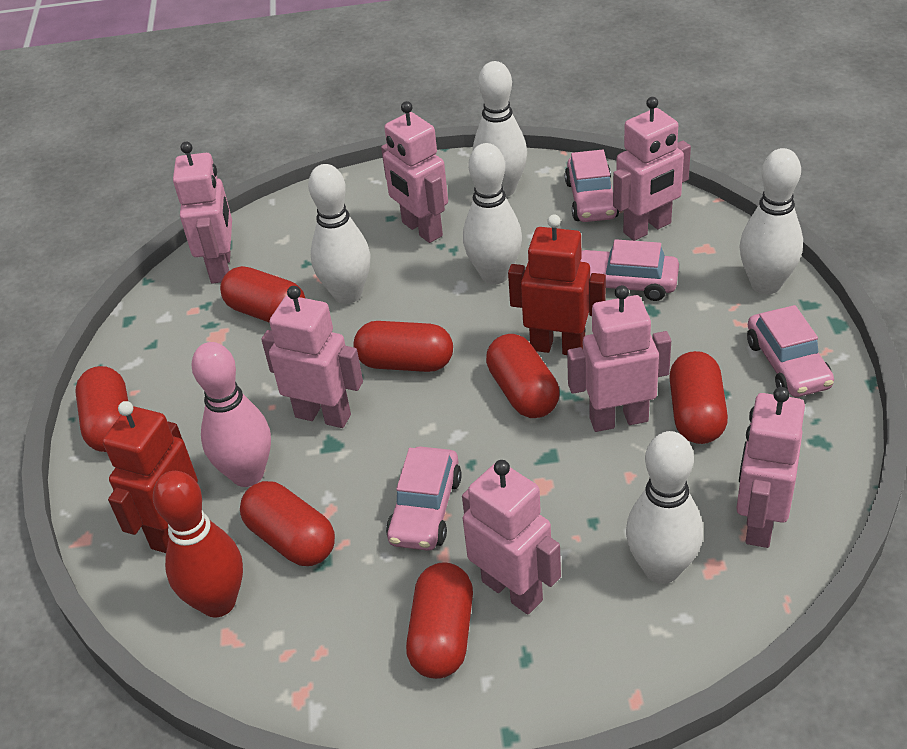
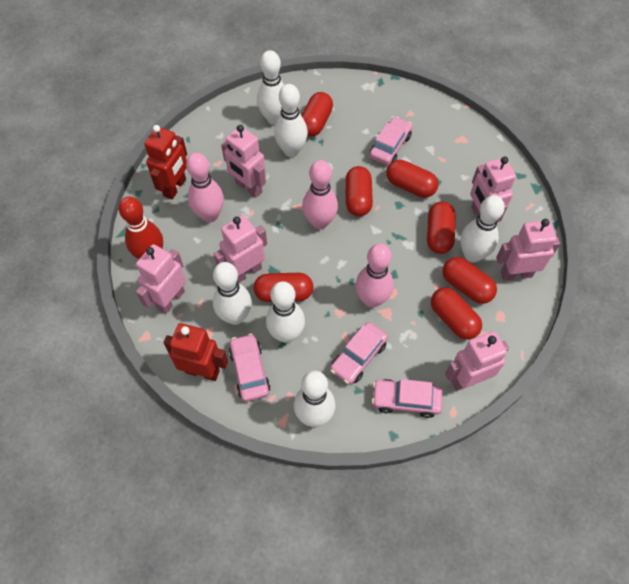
pink bowling pin: 1 -> 3
pink robot: 7 -> 6
white bowling pin: 5 -> 6

